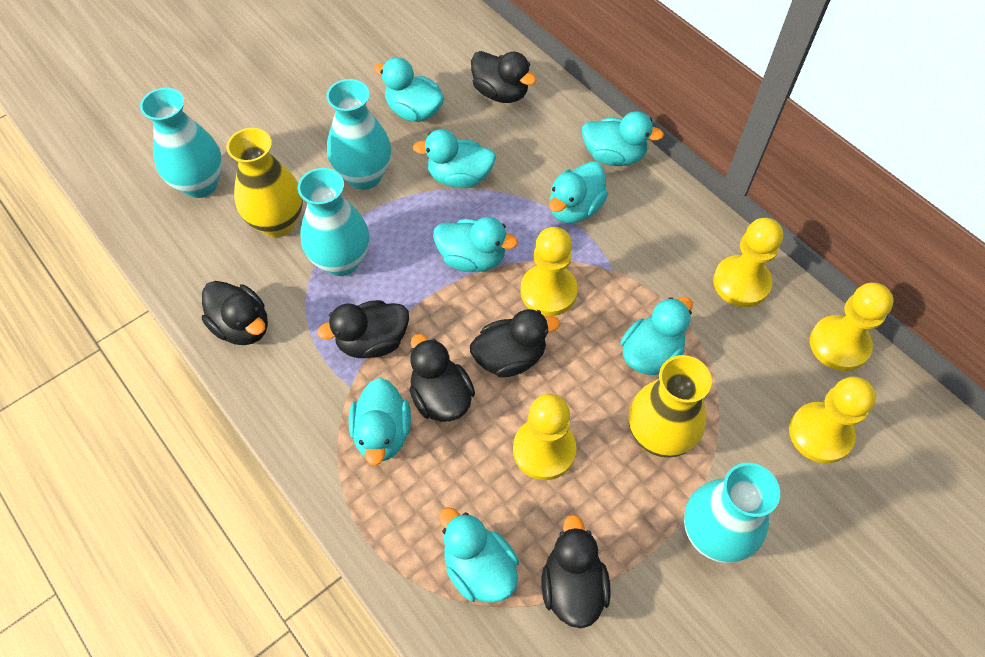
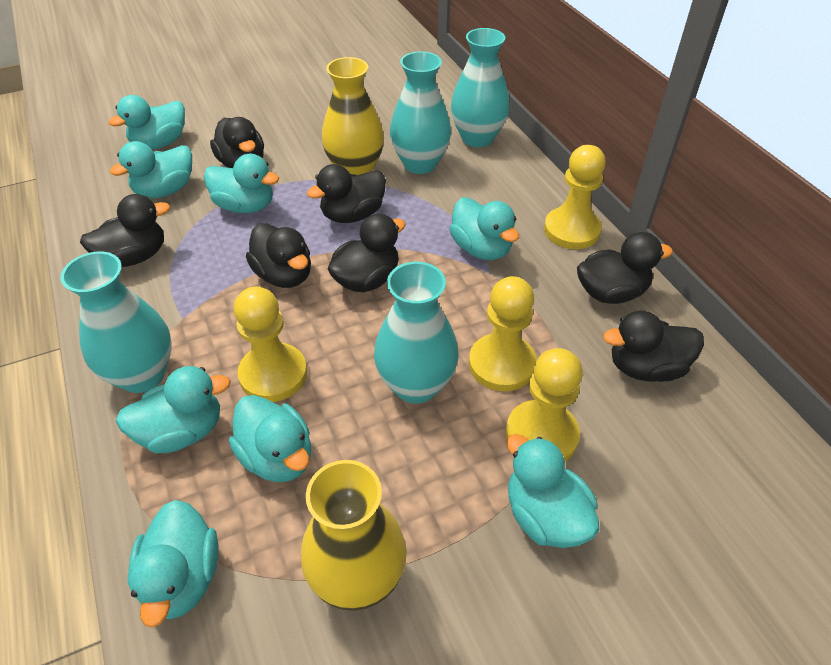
black duck: 6 -> 7
yellow pawn: 5 -> 4

